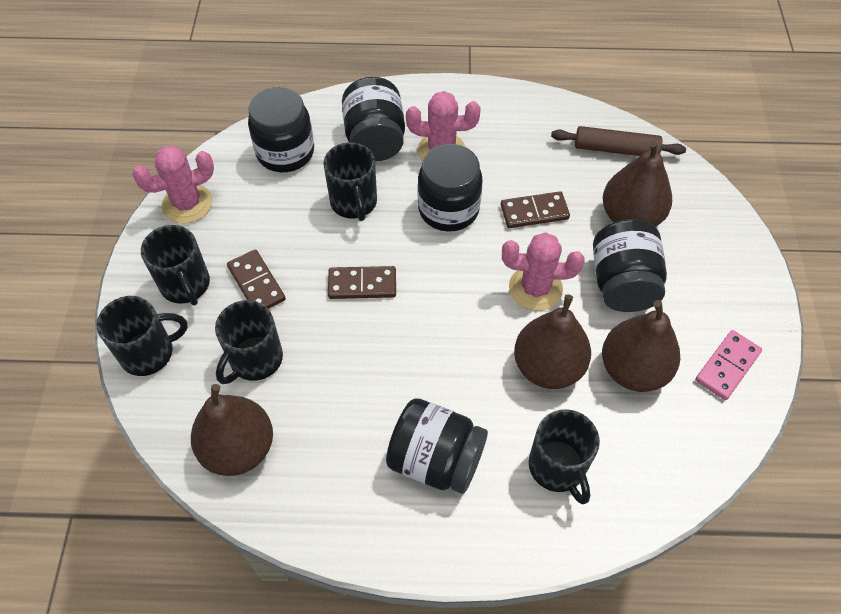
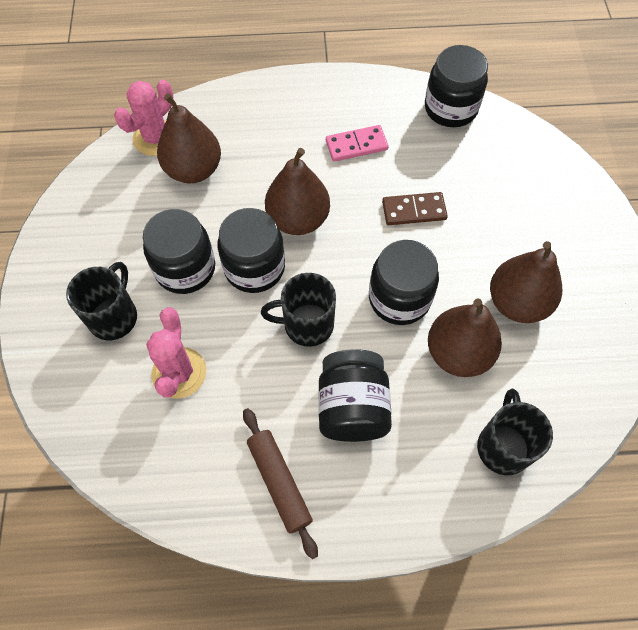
black mug: 5 -> 3
brown domino: 3 -> 1
pink cactus: 3 -> 2

